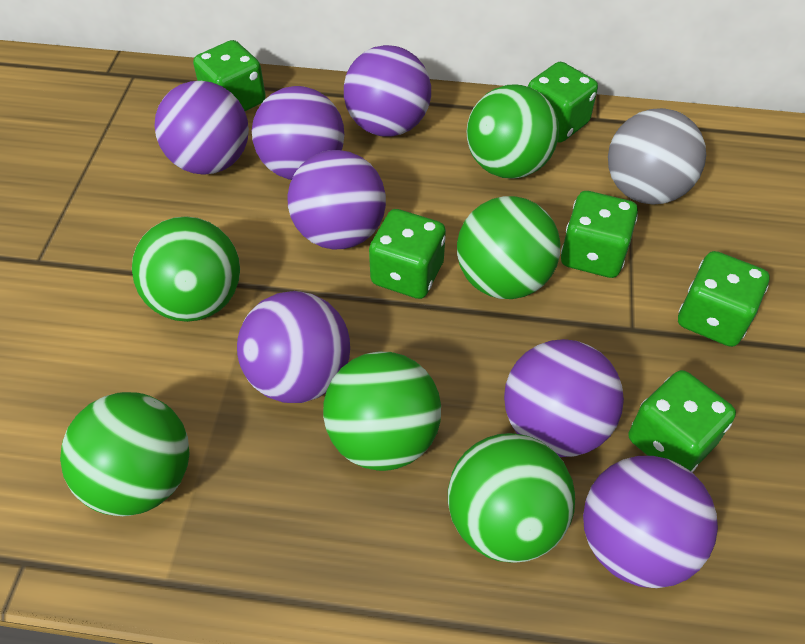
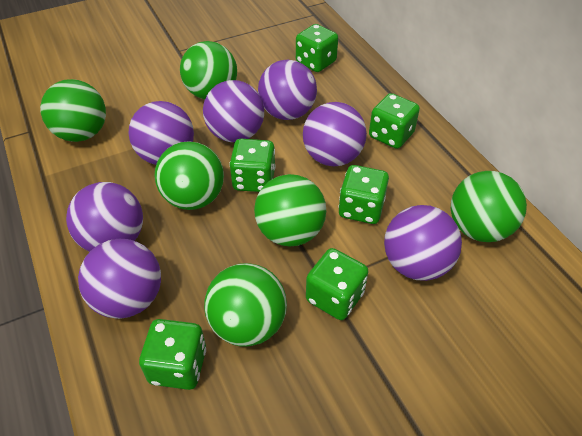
grey ball: 1 -> 0

